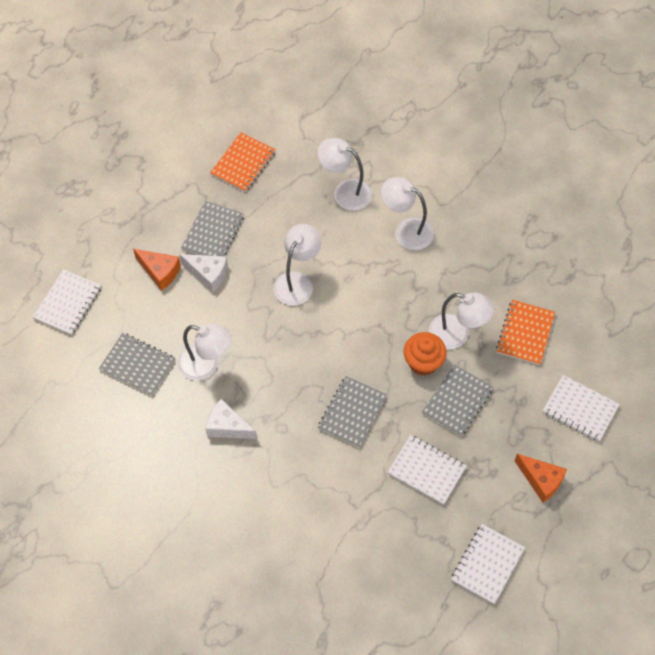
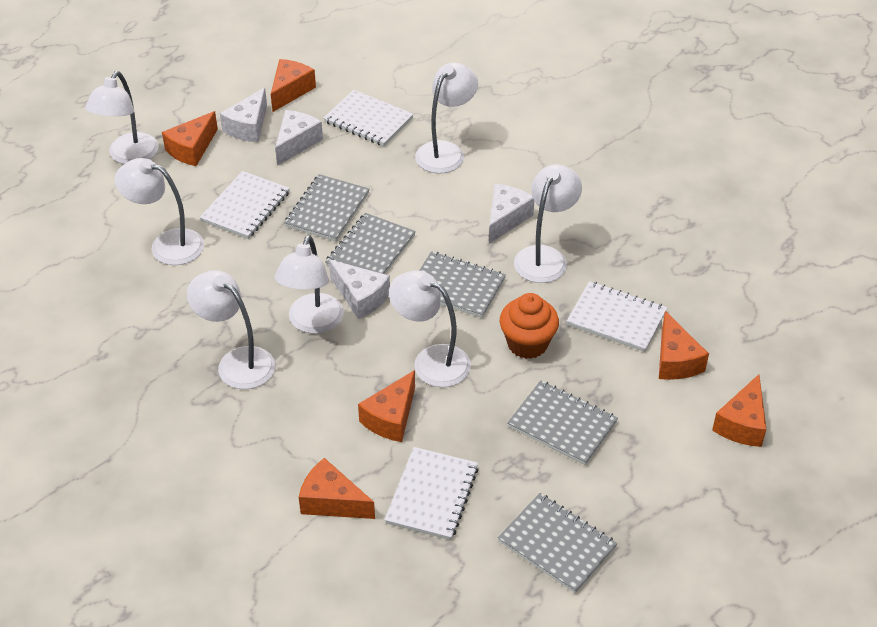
grey notebook: 4 -> 5
orange cheese: 2 -> 6
orange notebook: 2 -> 0
white cheese: 2 -> 4
white lamp: 5 -> 7

